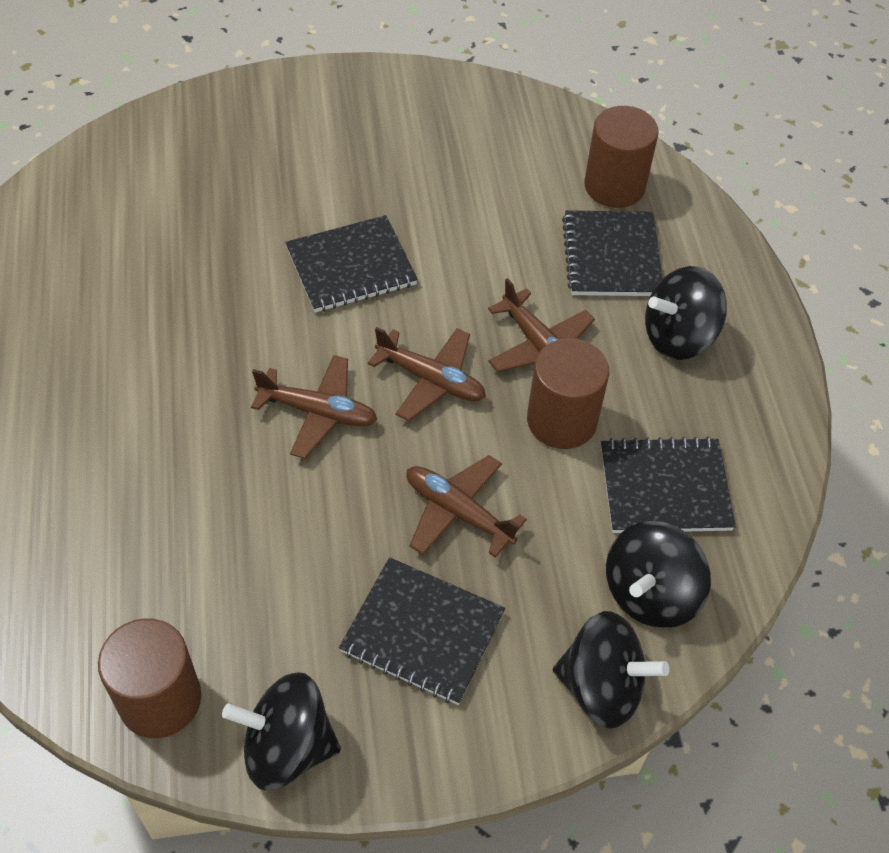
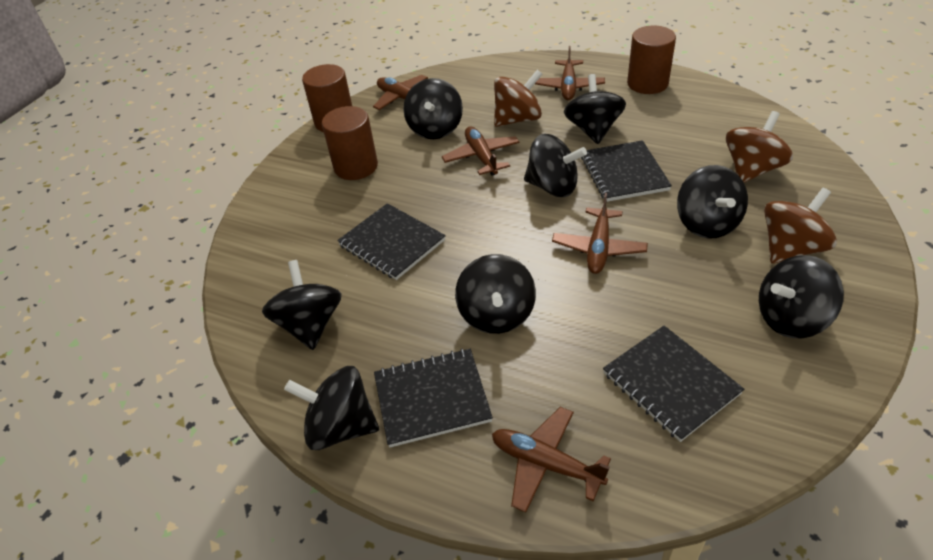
black spinning top: 4 -> 8
brown plane: 4 -> 5
brown spinning top: 0 -> 3

